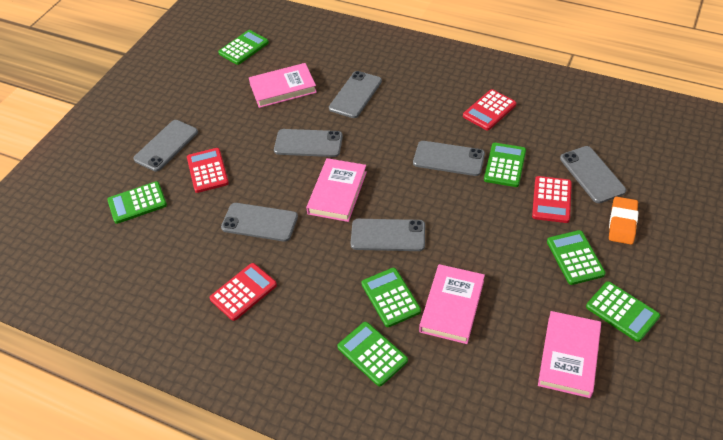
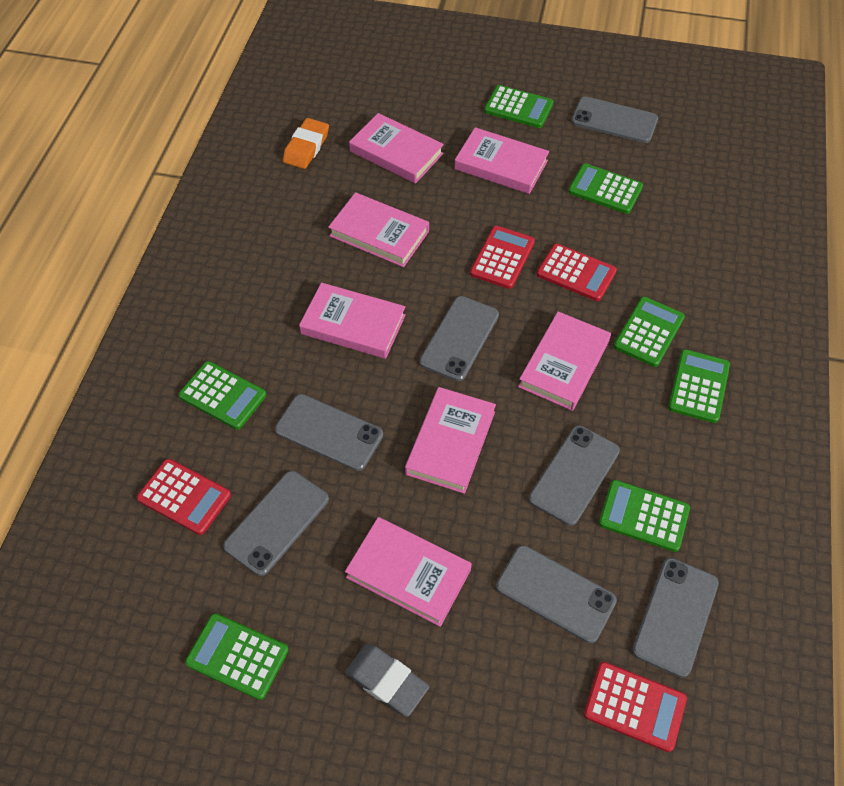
grey eraser: 0 -> 1
pink book: 4 -> 7

